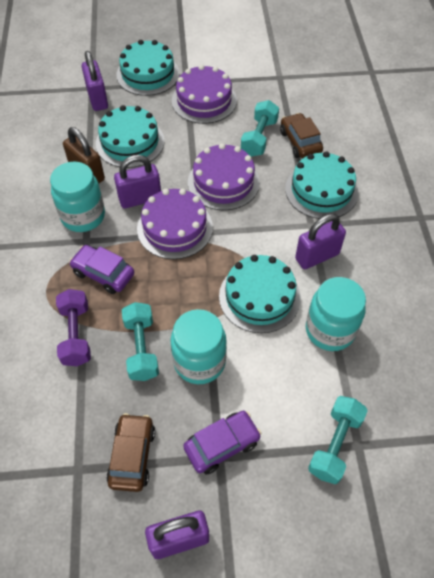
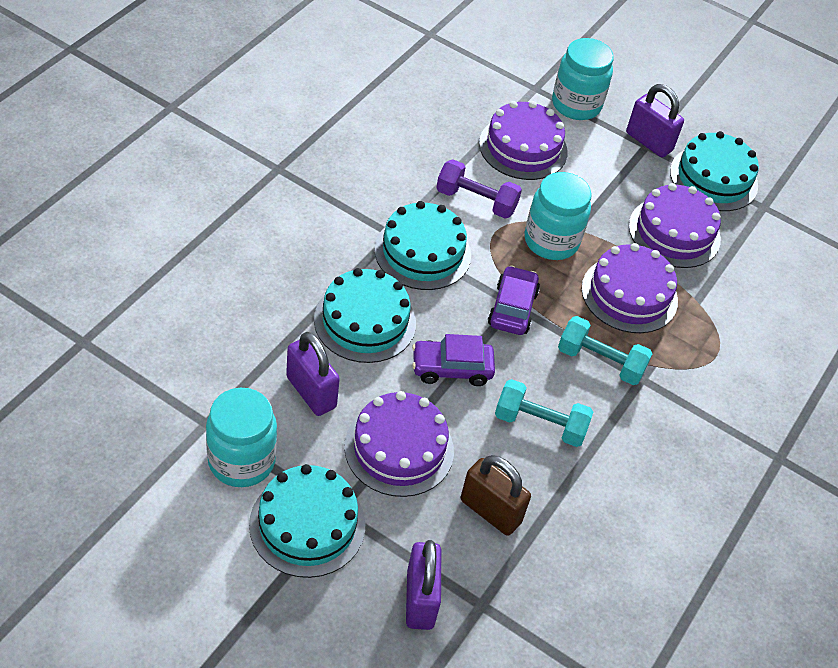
brown car: 2 -> 0
purple cake: 3 -> 4
purple padlock: 4 -> 3
turquoise dumbbell: 3 -> 2

